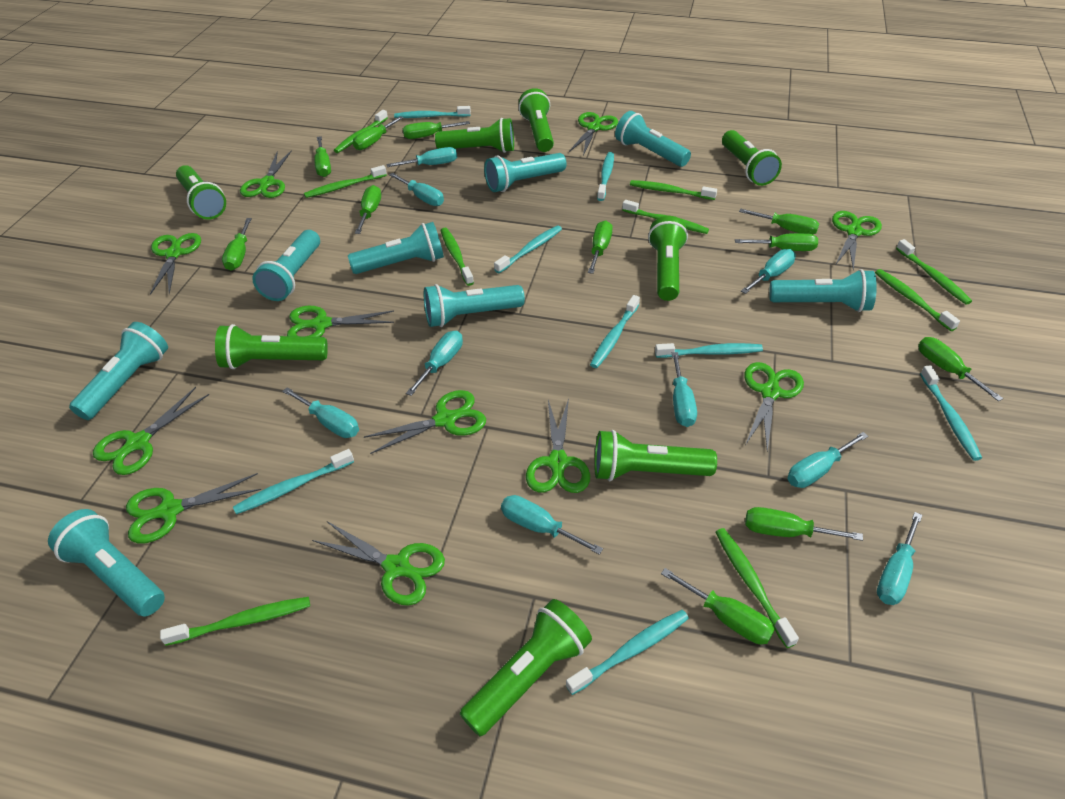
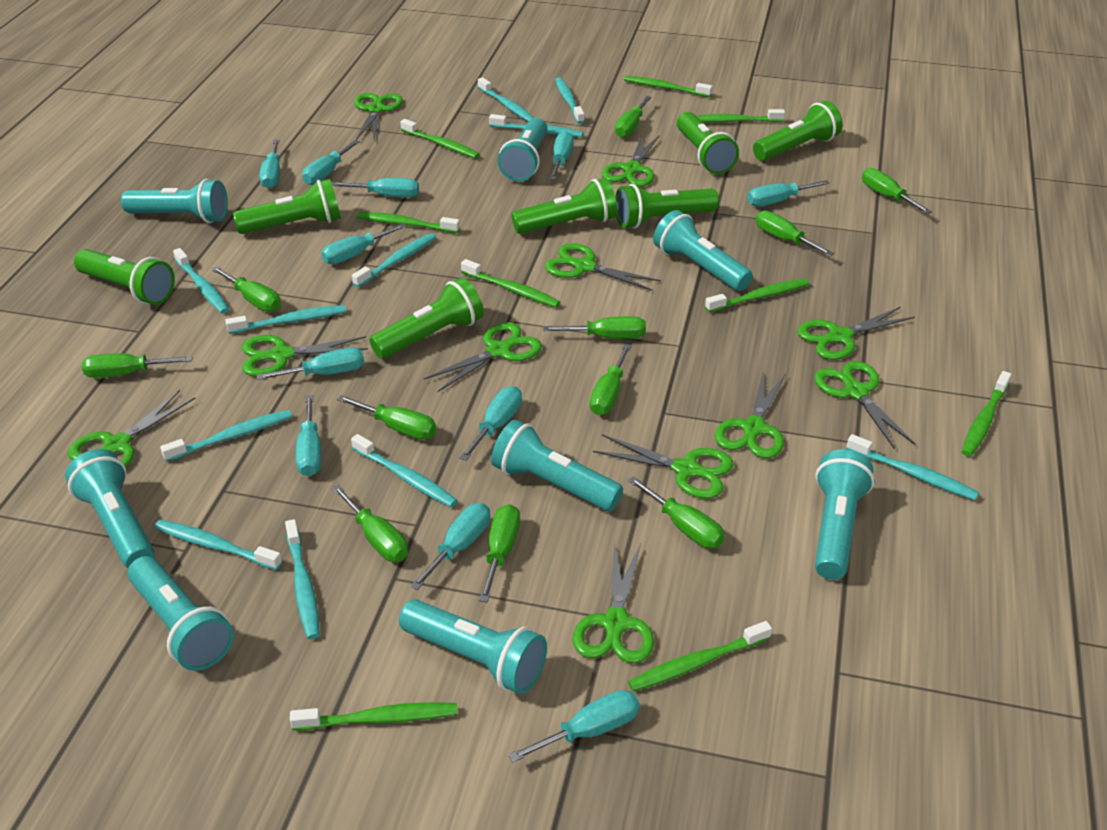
green flashlight: 8 -> 7
turquoise screwdriver: 9 -> 11
turquoise toothbrush: 8 -> 11

